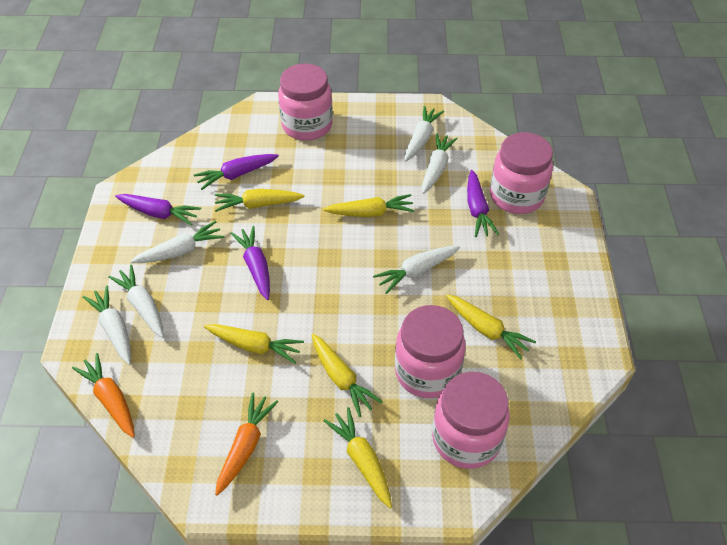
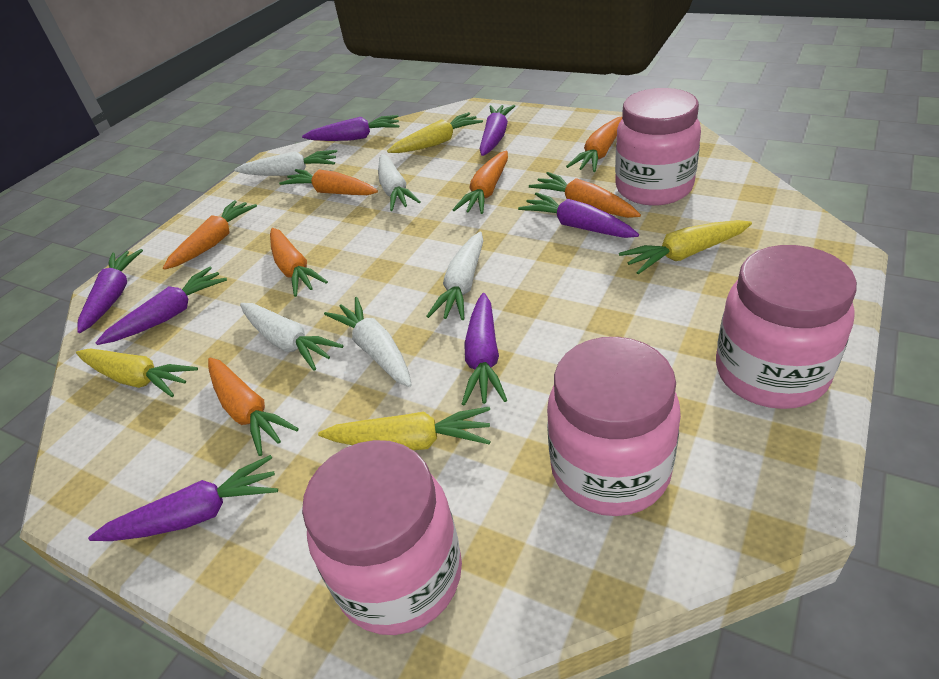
orange carrot: 2 -> 7
purple carrot: 4 -> 7
white carrot: 6 -> 5
yellow carrot: 6 -> 4

